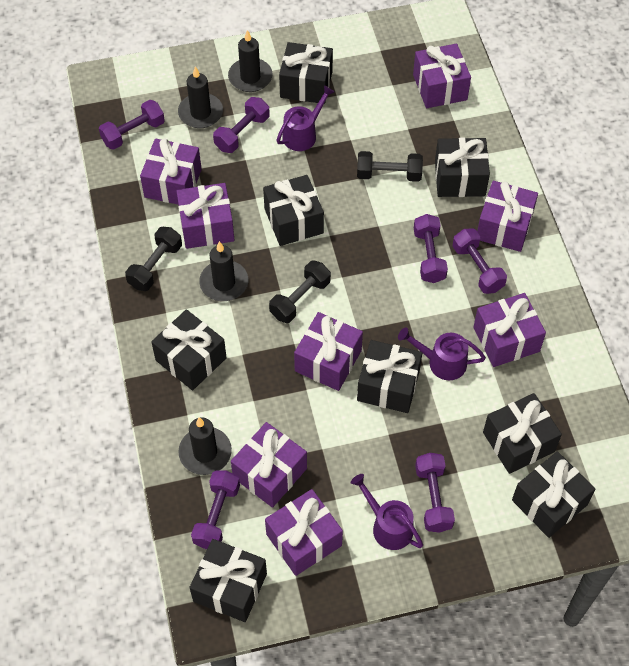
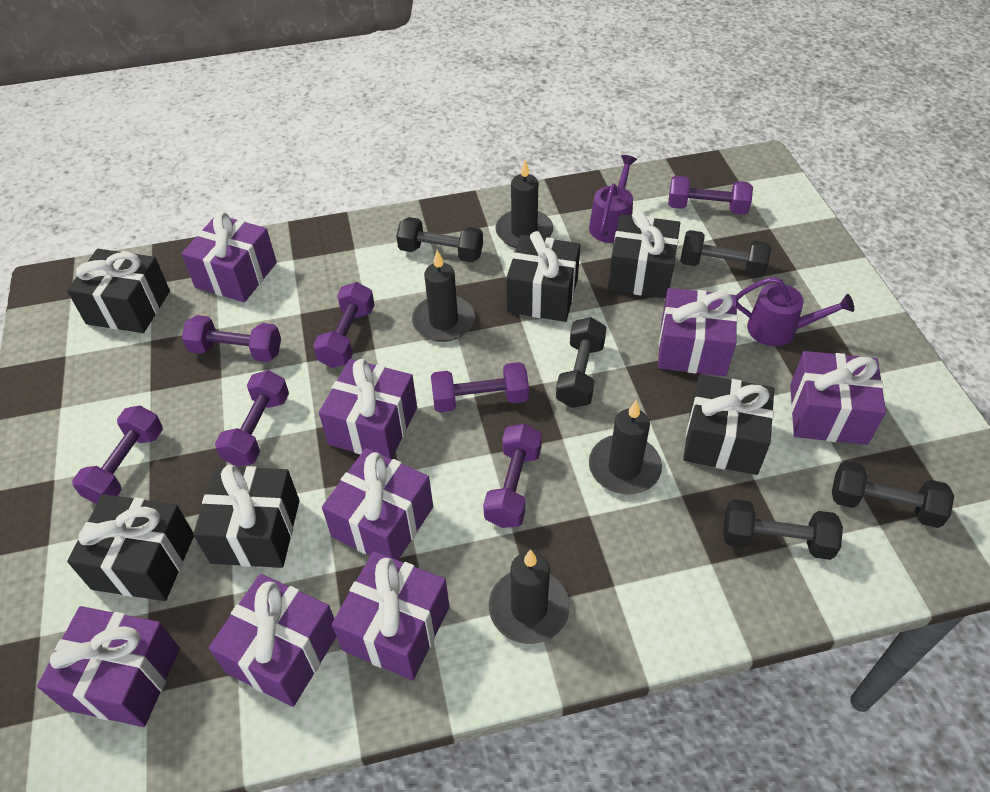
black dumbbell: 3 -> 5
black gift: 8 -> 6
purple dumbbell: 6 -> 7
purple watering can: 3 -> 2

